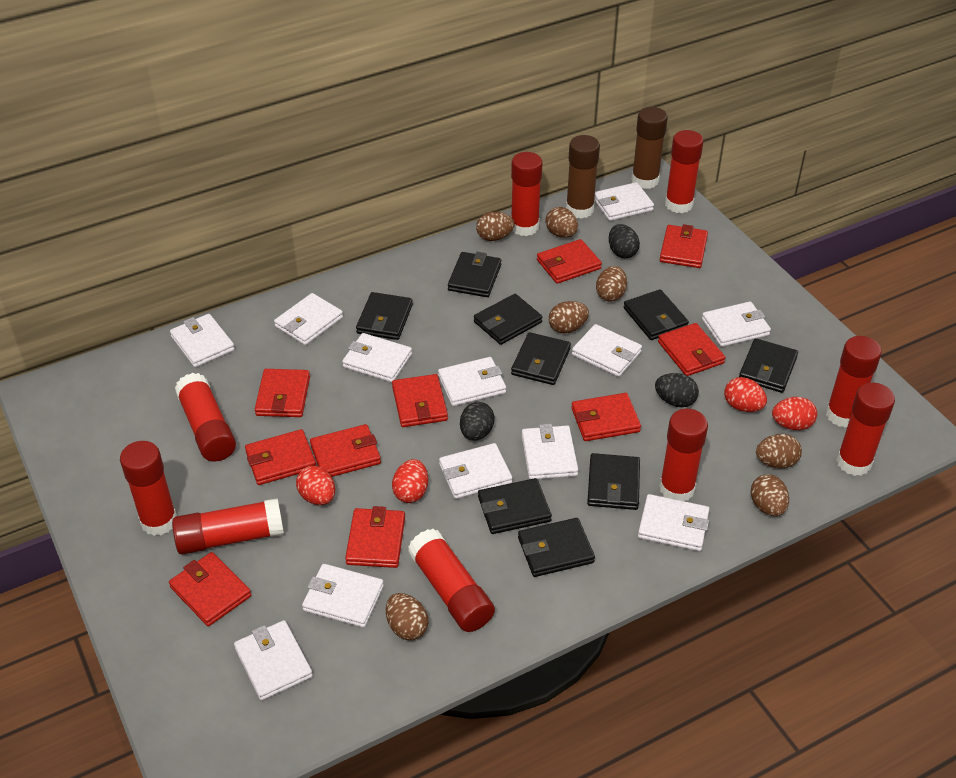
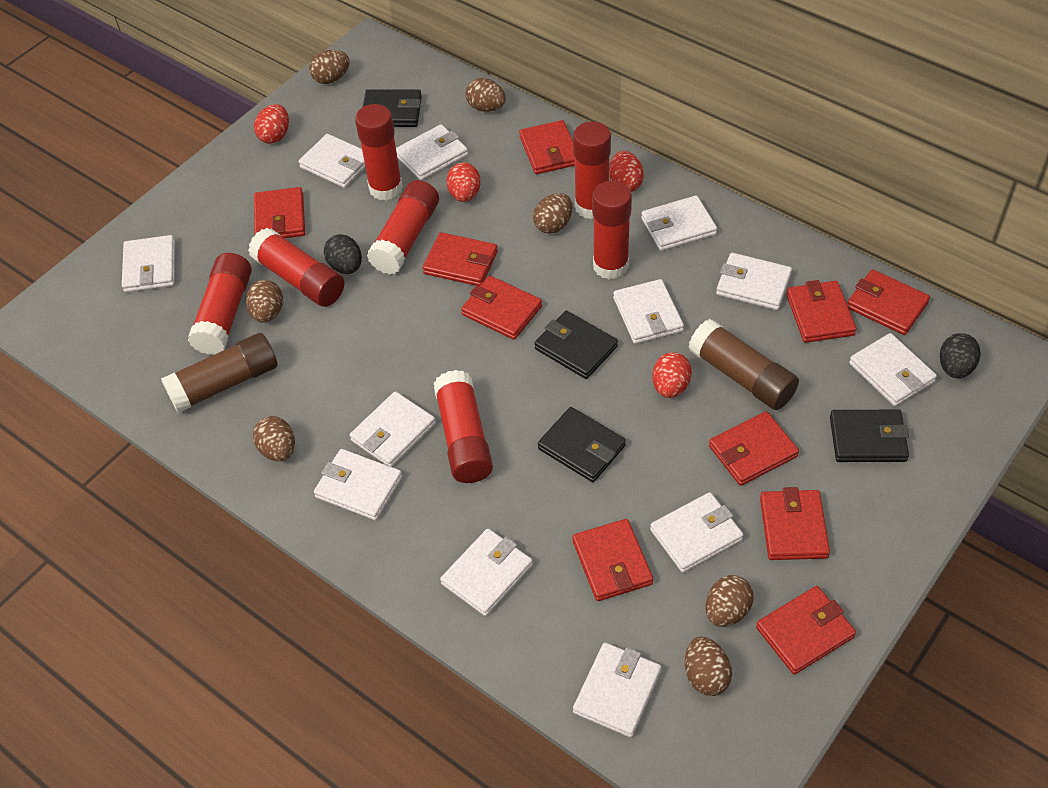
black egg: 3 -> 2
black wallet: 9 -> 4
red glue stick: 9 -> 7

